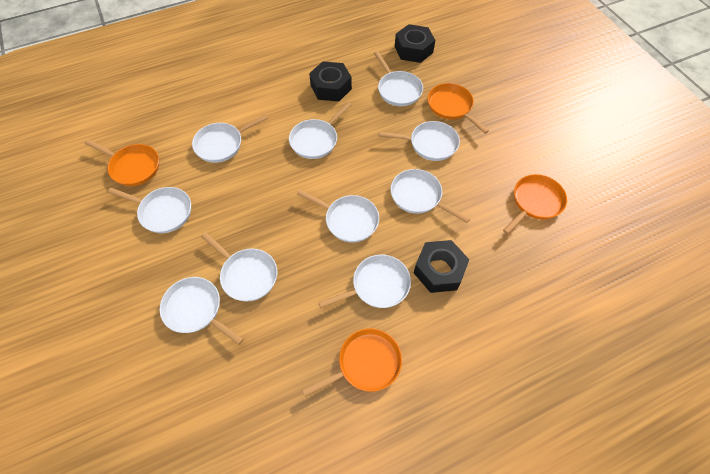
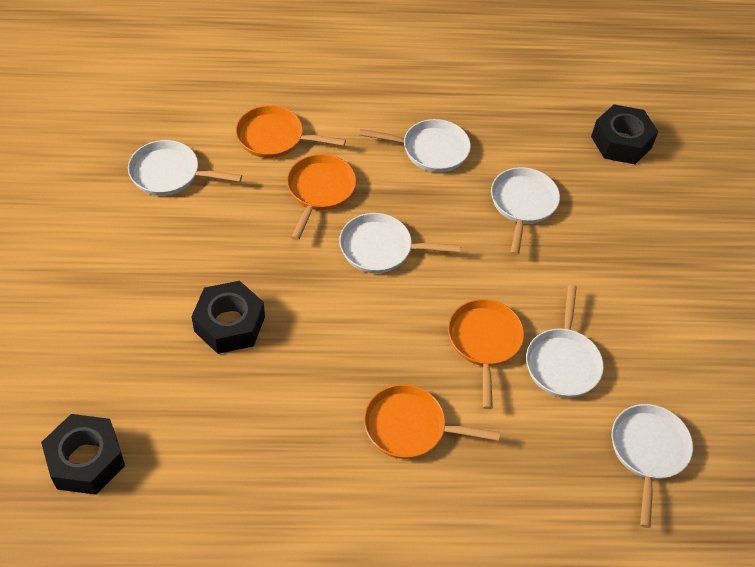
white pan: 10 -> 6

